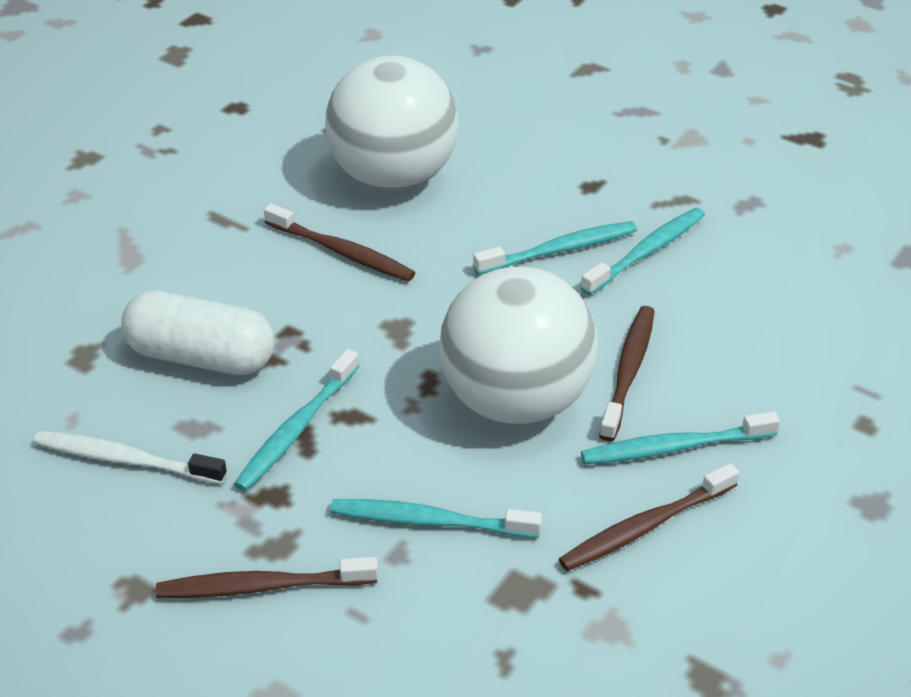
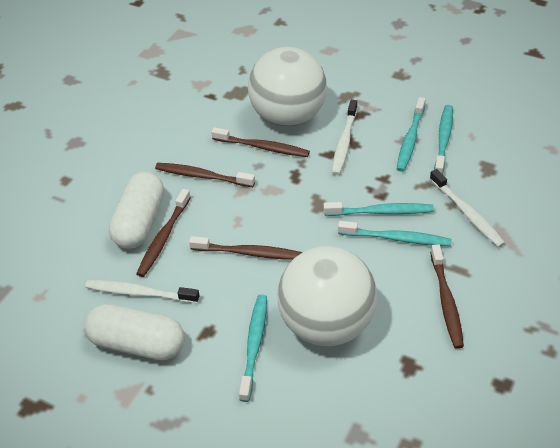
brown toothbrush: 4 -> 5
white capsule: 1 -> 2
white toothbrush: 1 -> 3

